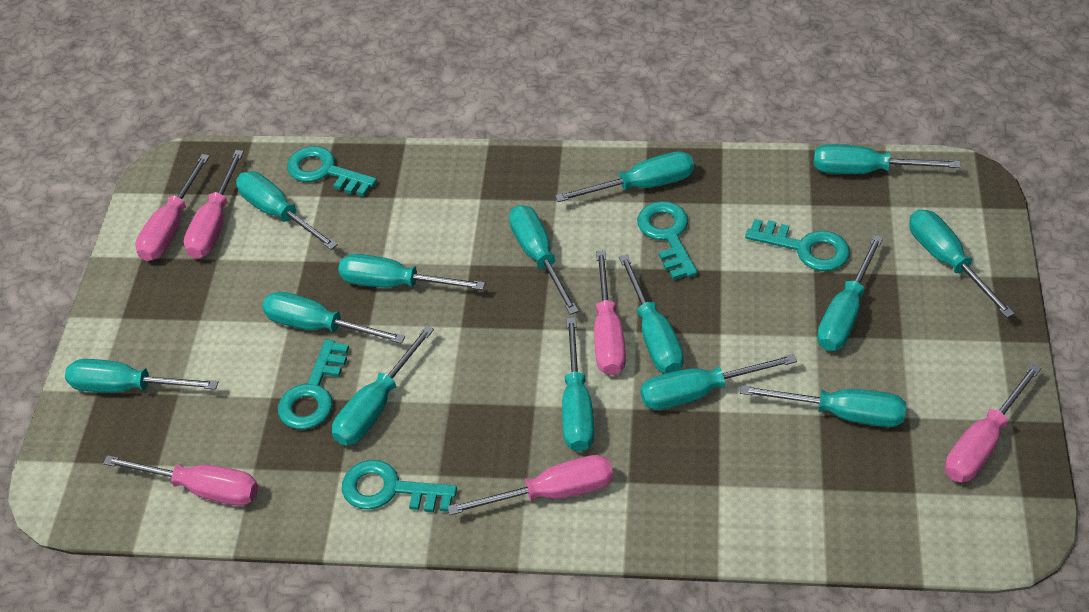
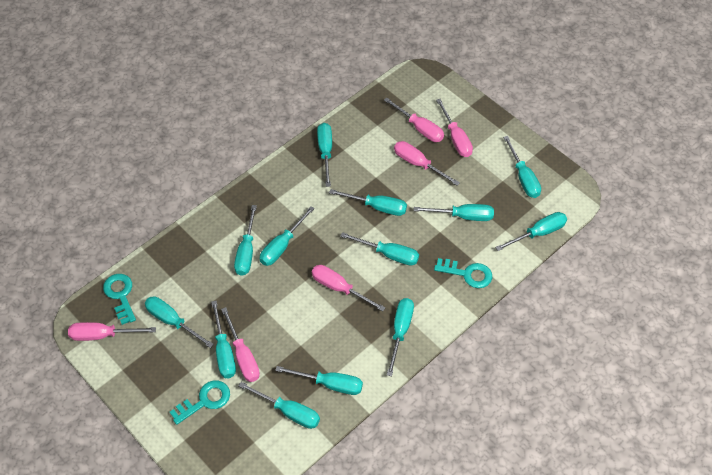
turquoise key: 5 -> 3
turquoise screwdriver: 14 -> 13

